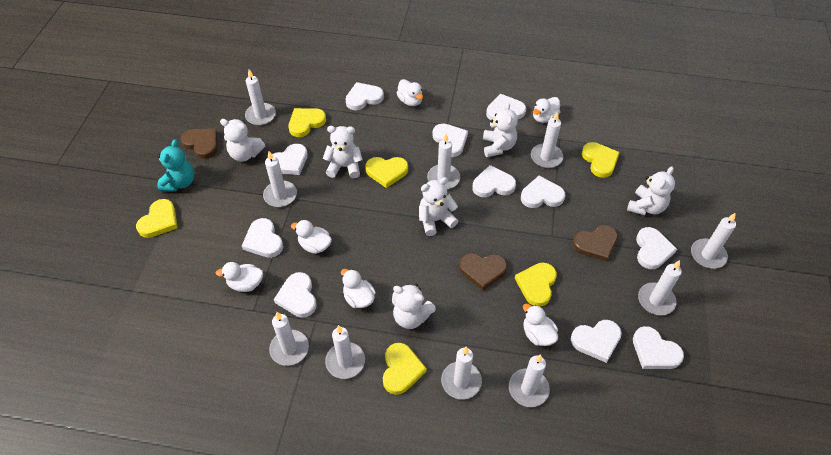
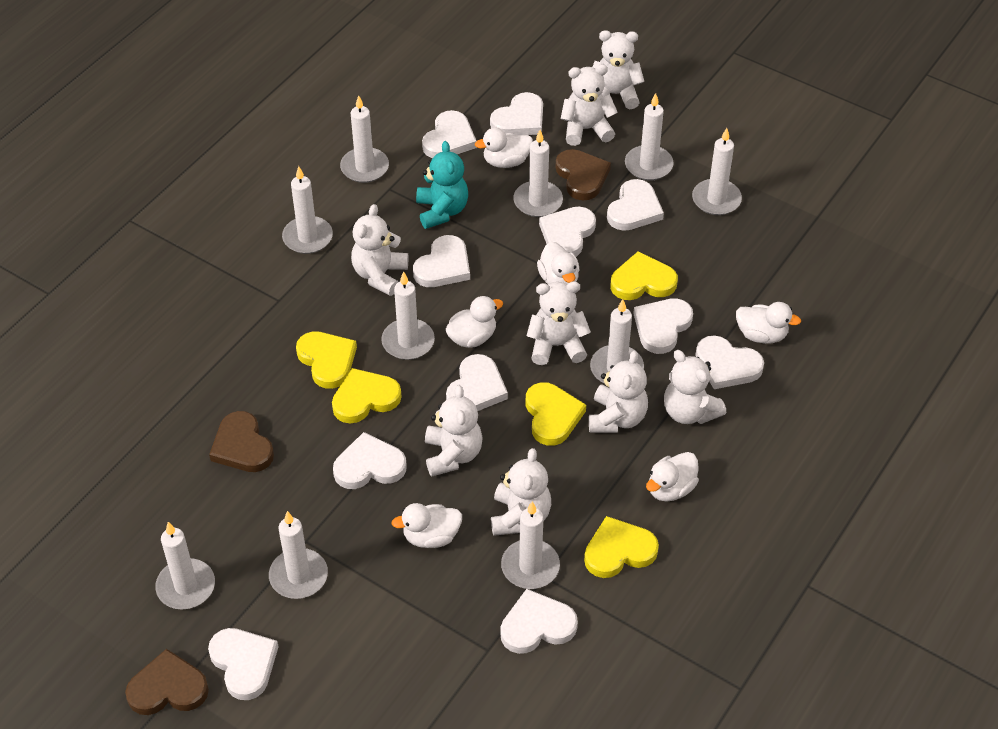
white teddy bear: 6 -> 8
yellow heart: 6 -> 5

